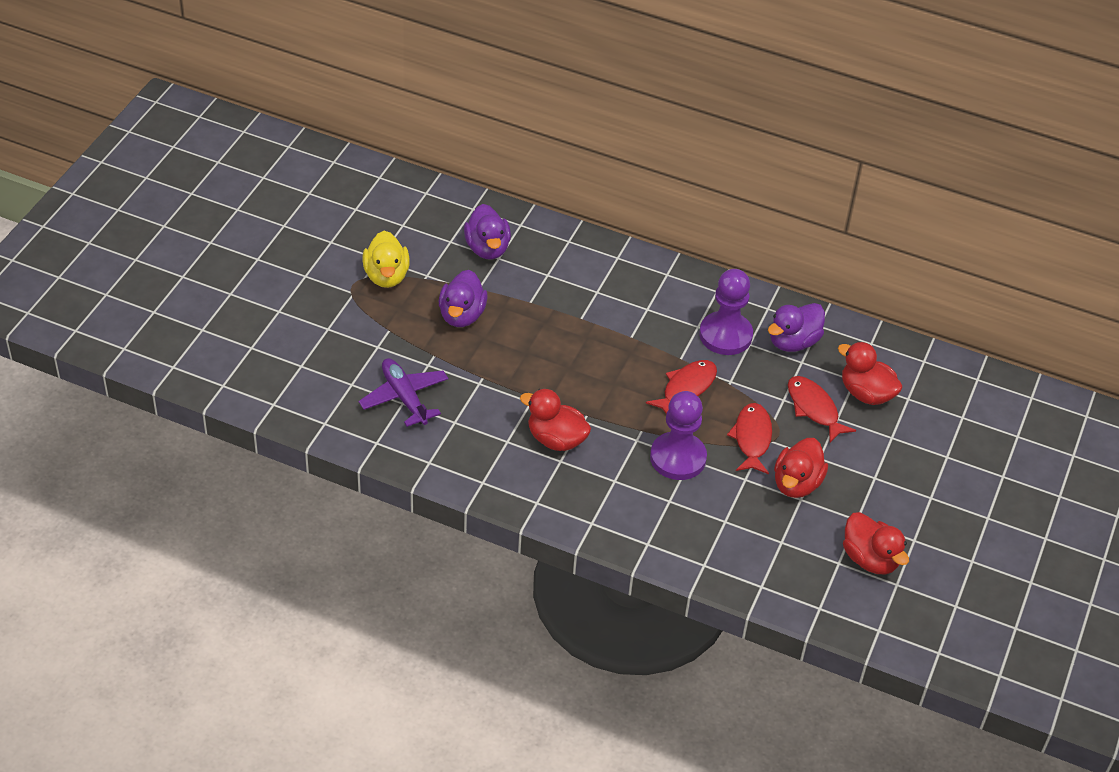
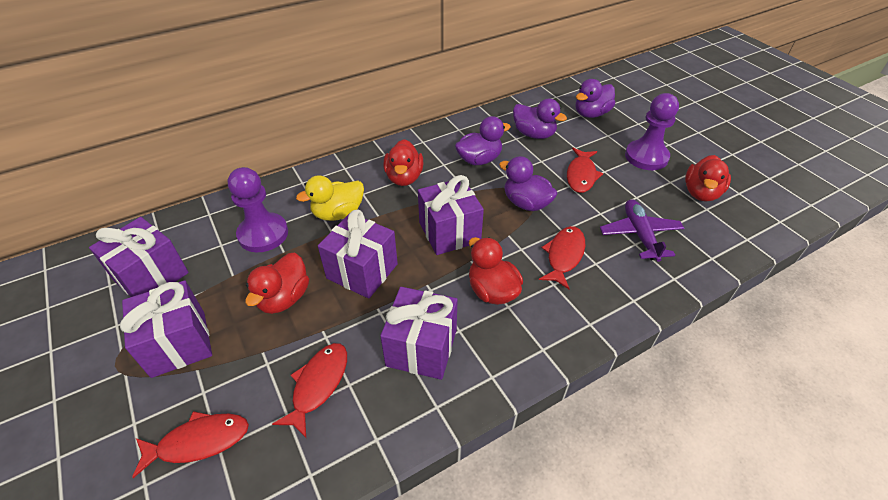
purple duck: 3 -> 4
purple gift: 0 -> 5
red fish: 3 -> 4

